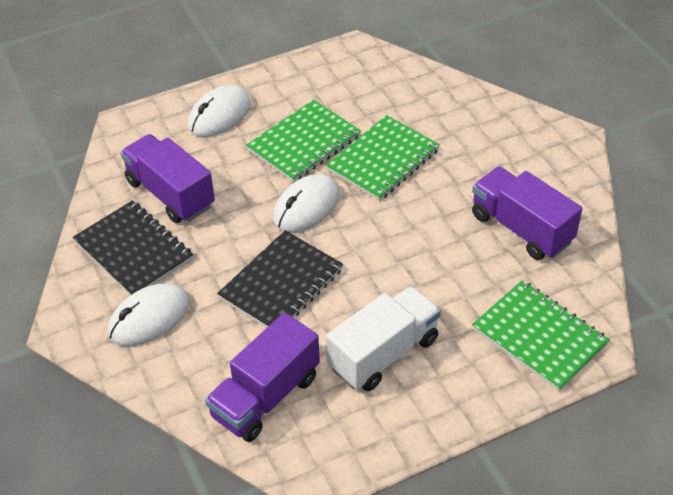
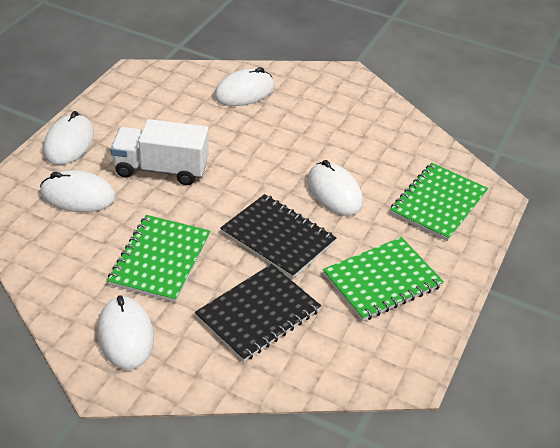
purple truck: 3 -> 0
white mouse: 3 -> 5

